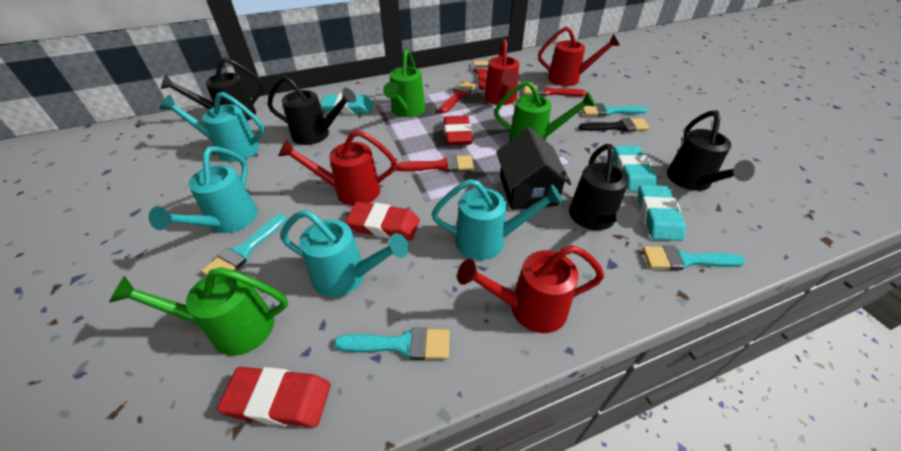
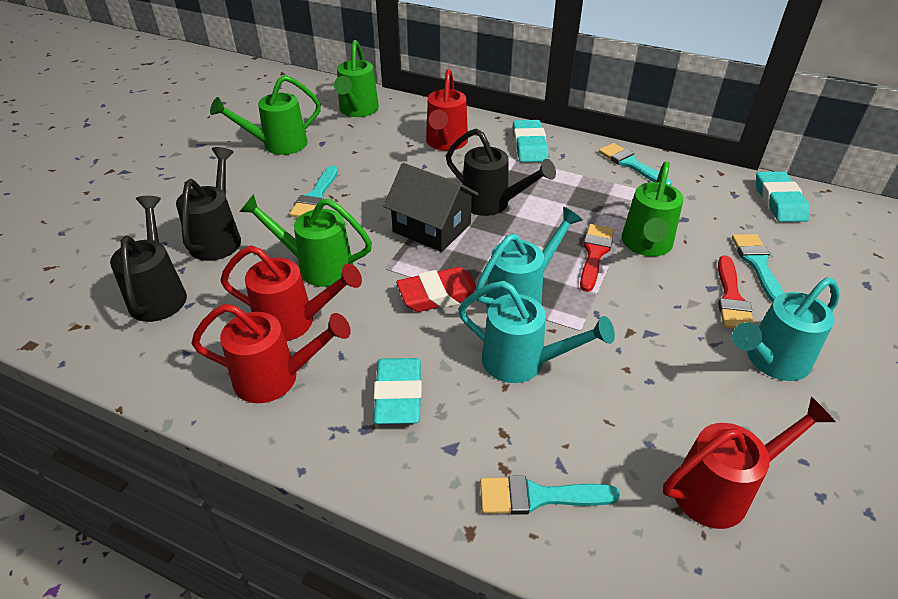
black brush: 1 -> 0
black watering can: 4 -> 3
green watering can: 3 -> 4
red brush: 4 -> 2
red eraser: 3 -> 1
turquoise watering can: 4 -> 3

